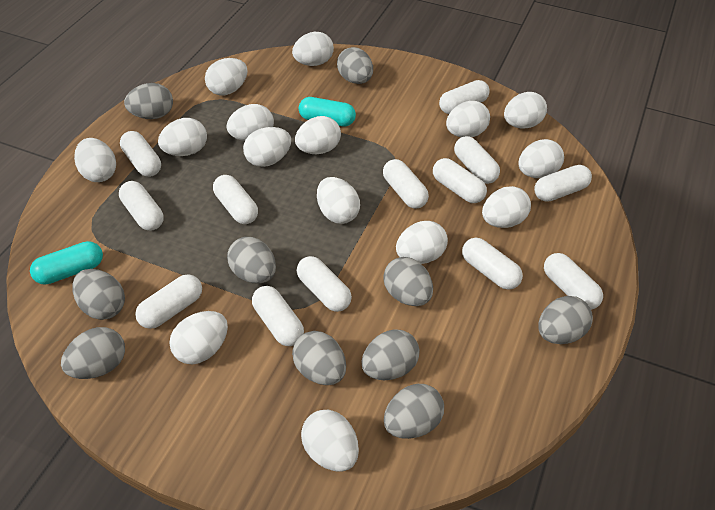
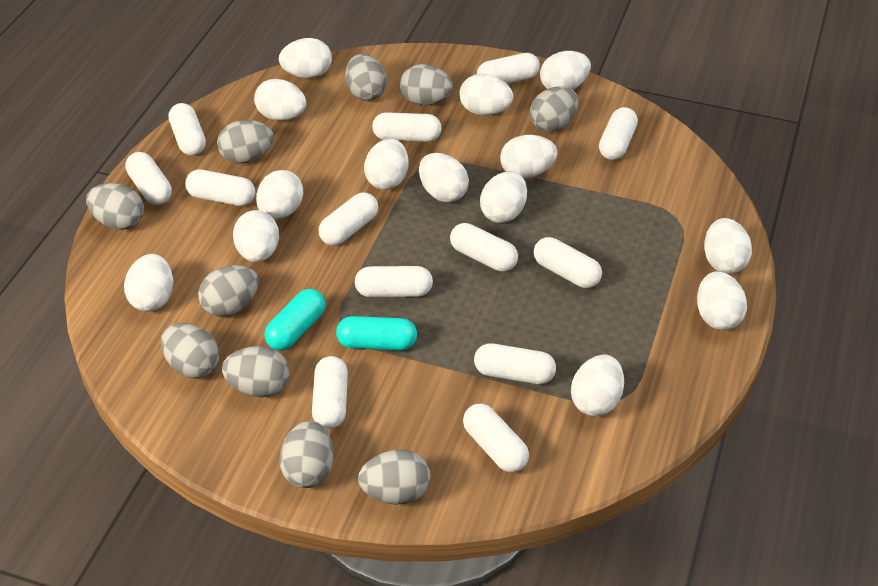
white egg: 15 -> 14

